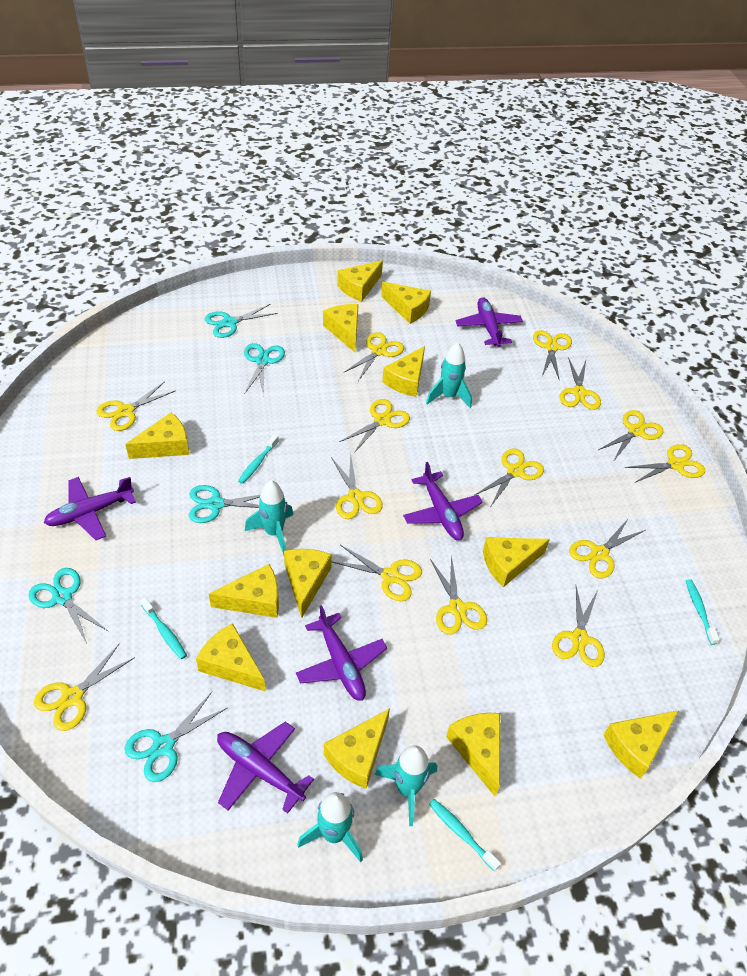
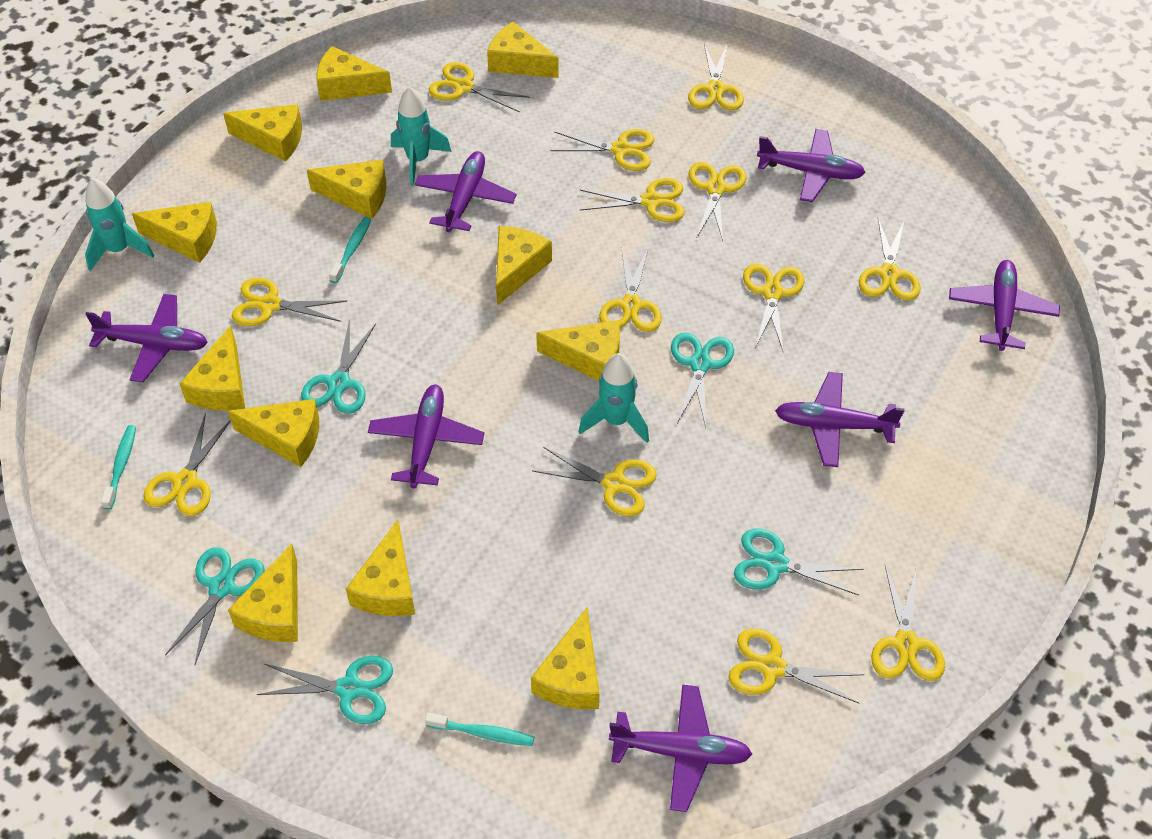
purple plane: 5 -> 7
turquoise rocket: 4 -> 3
turquoise toothbrush: 4 -> 3
yellow scissors: 14 -> 13

